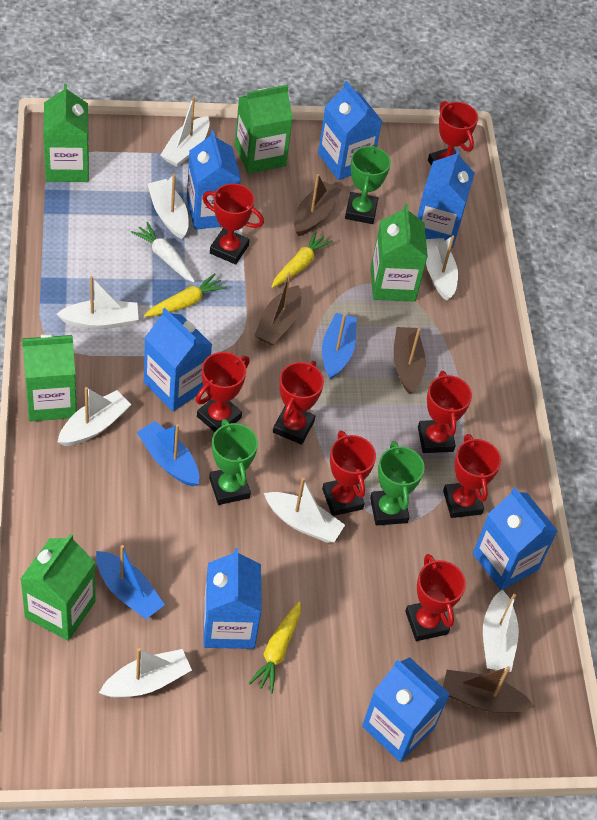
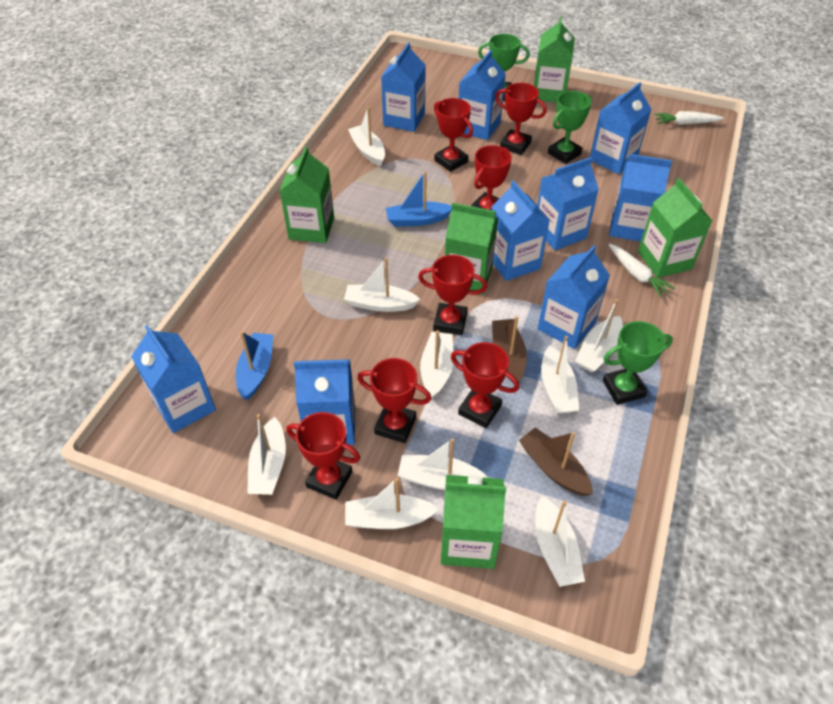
blue boat: 3 -> 2
blue carton: 7 -> 9
brown boat: 4 -> 2
red trophy: 8 -> 7
white boat: 8 -> 9
white carrot: 1 -> 2
yellow carrot: 3 -> 0

